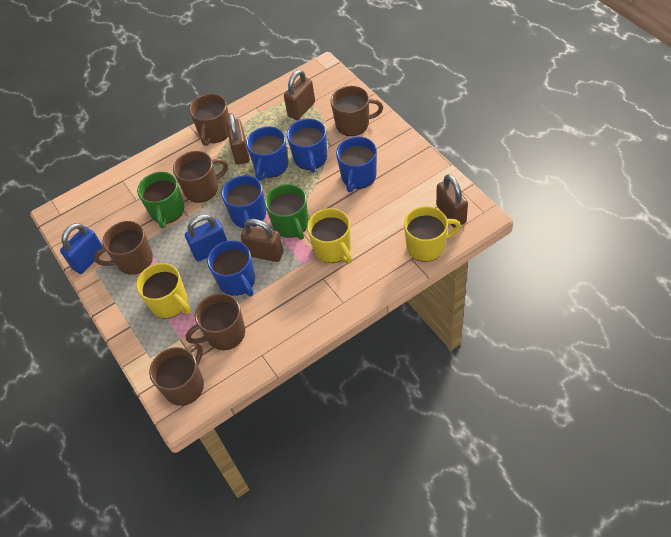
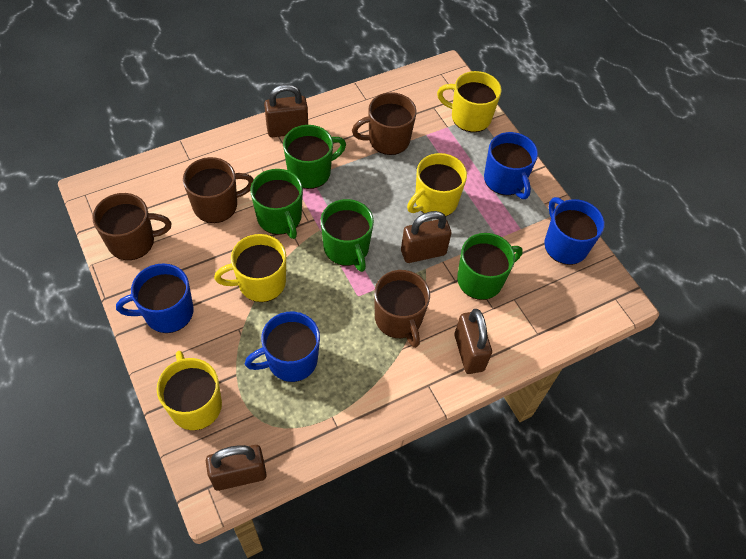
blue mug: 5 -> 4
blue padlock: 2 -> 0
brown mug: 6 -> 4
green mug: 2 -> 4
yellow mug: 3 -> 4

